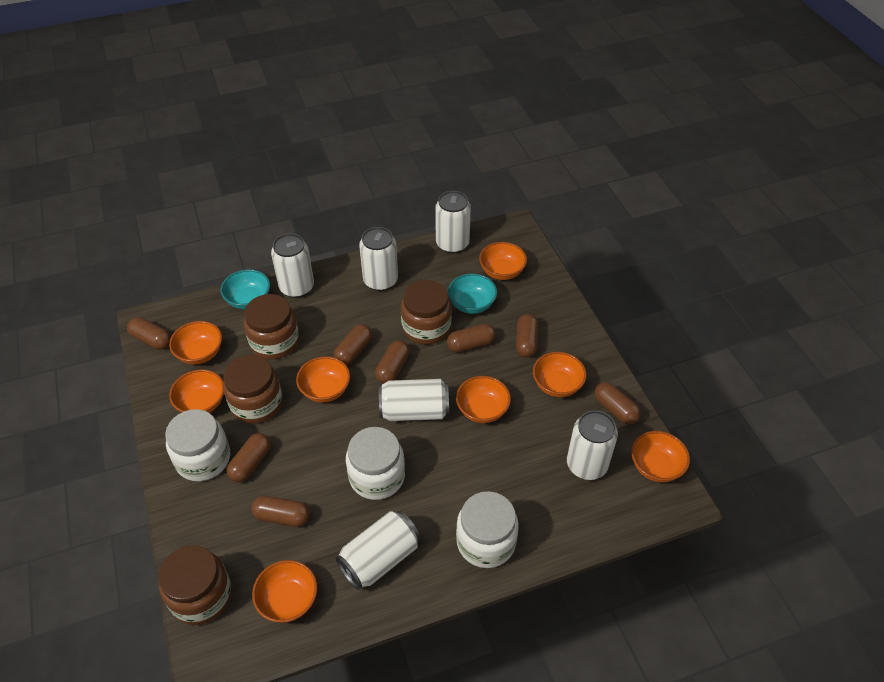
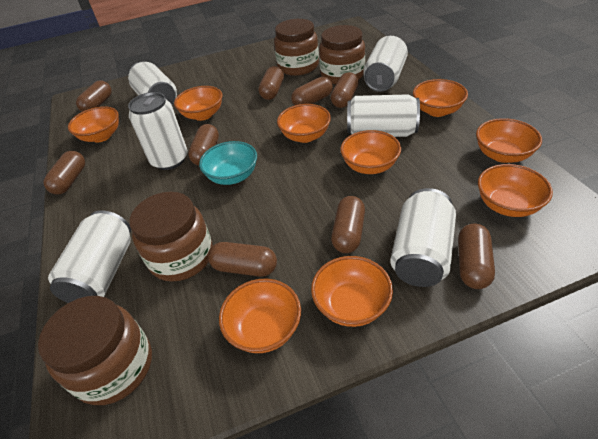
brown capsule: 8 -> 9
orange bowl: 8 -> 9
turquoise bowl: 2 -> 1
white jar: 3 -> 0

